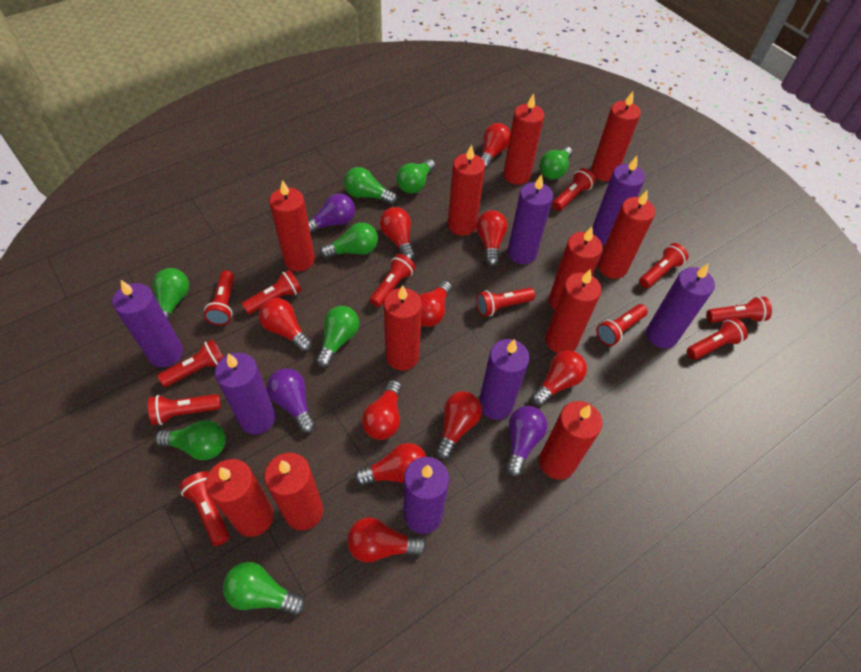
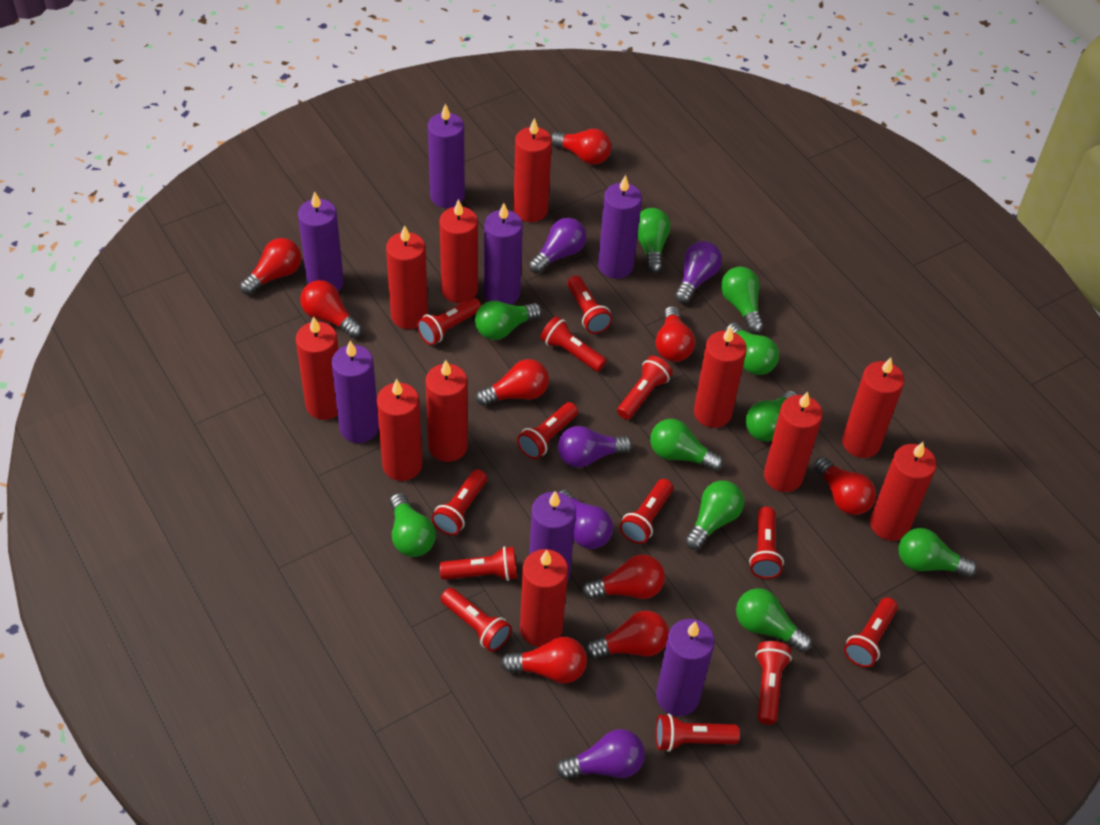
green light bulb: 8 -> 10
purple light bulb: 3 -> 5
red flashlight: 12 -> 13
red light bulb: 10 -> 9

